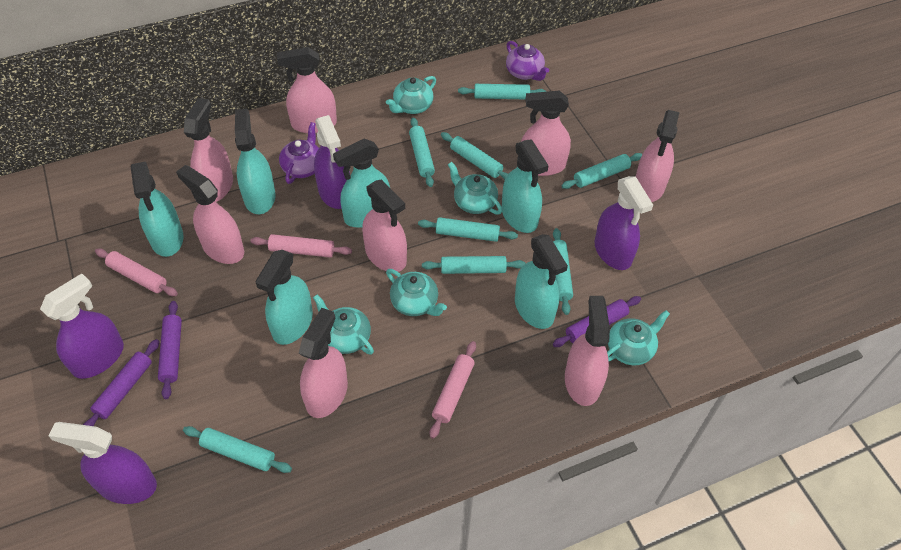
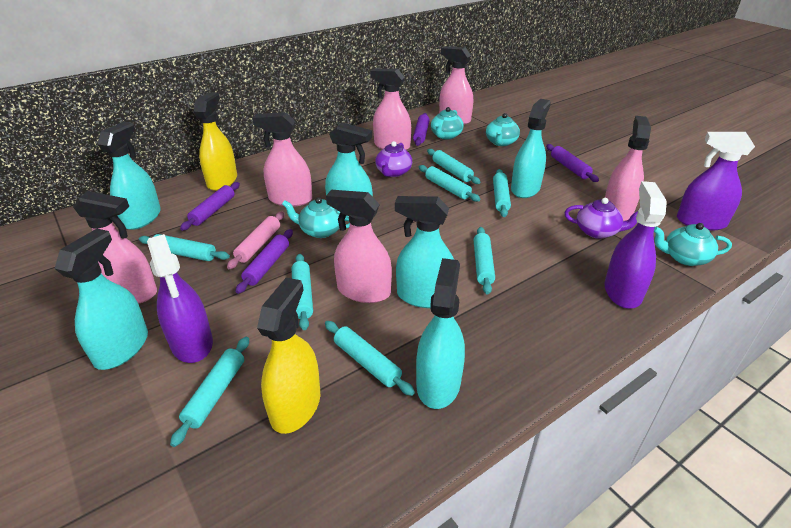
pink rolling pin: 3 -> 1
pink spray bottle: 8 -> 6
purple rolling pin: 3 -> 4
purple spray bottle: 4 -> 3
turquoise teapot: 5 -> 4
yellow spray bottle: 0 -> 2

